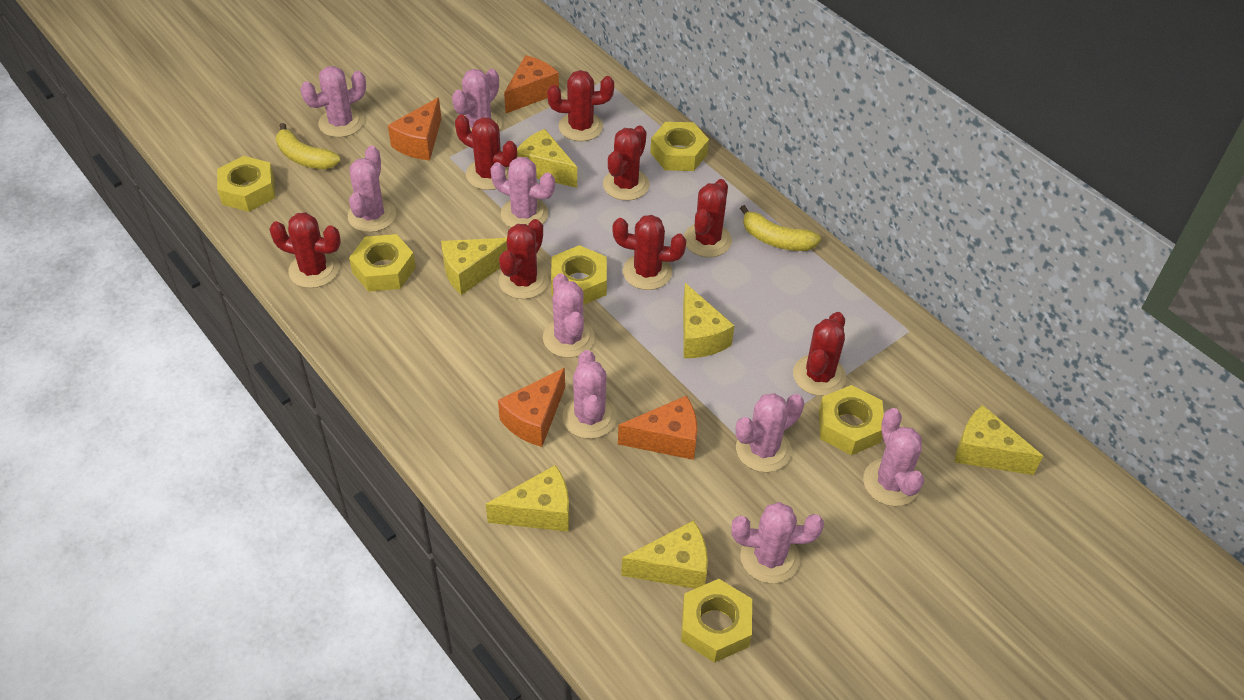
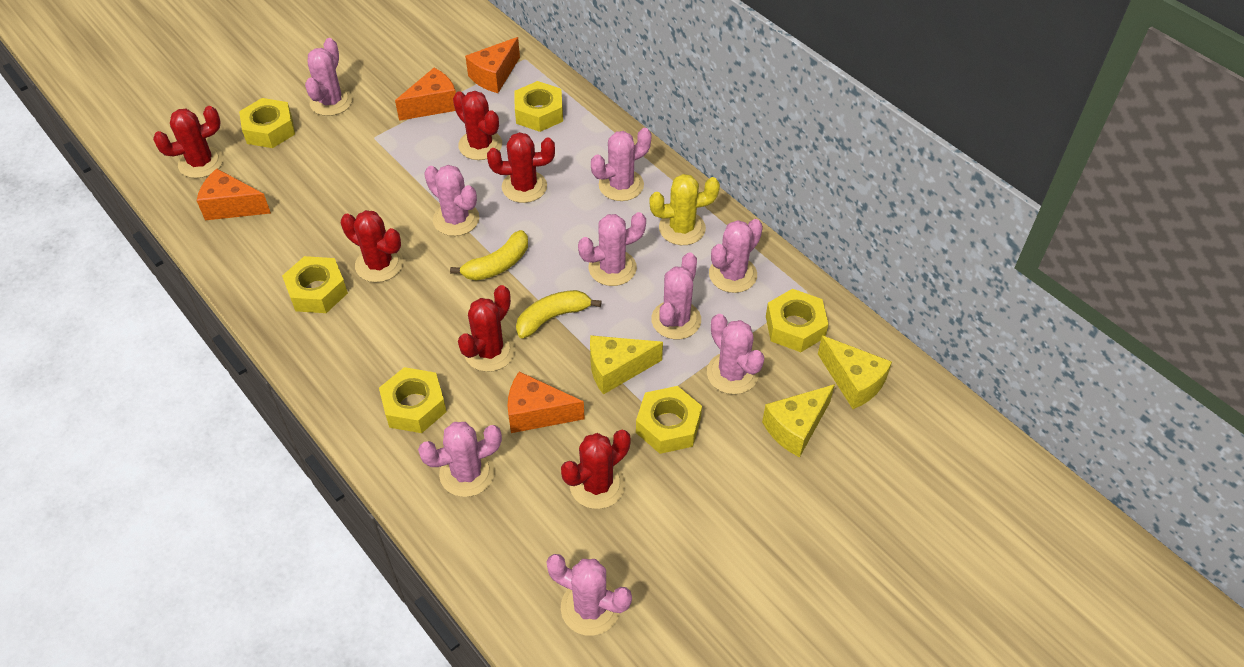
red cactus: 8 -> 6
yellow cactus: 0 -> 1
yellow cheese: 6 -> 3

